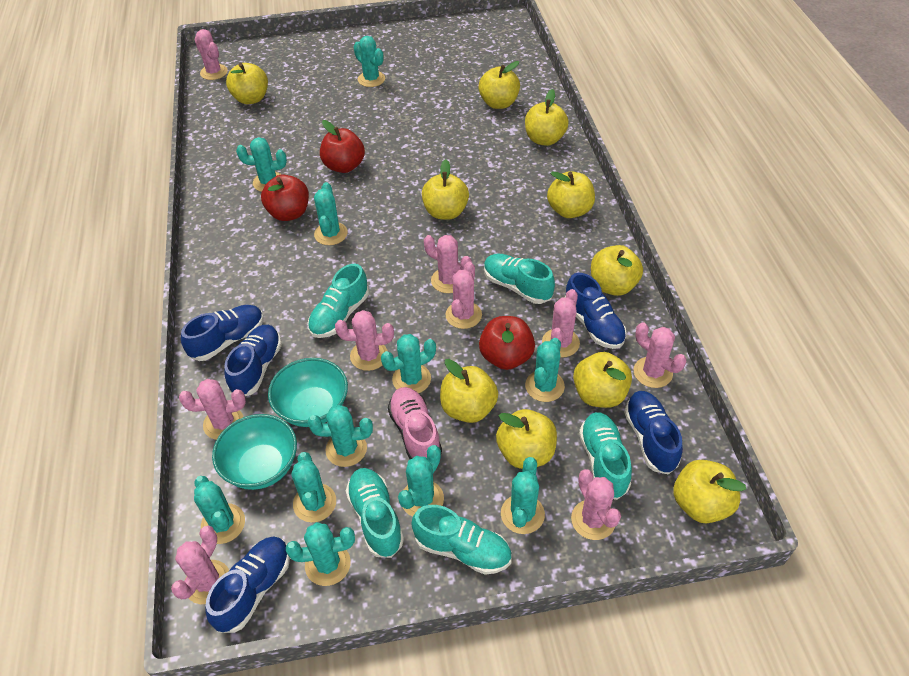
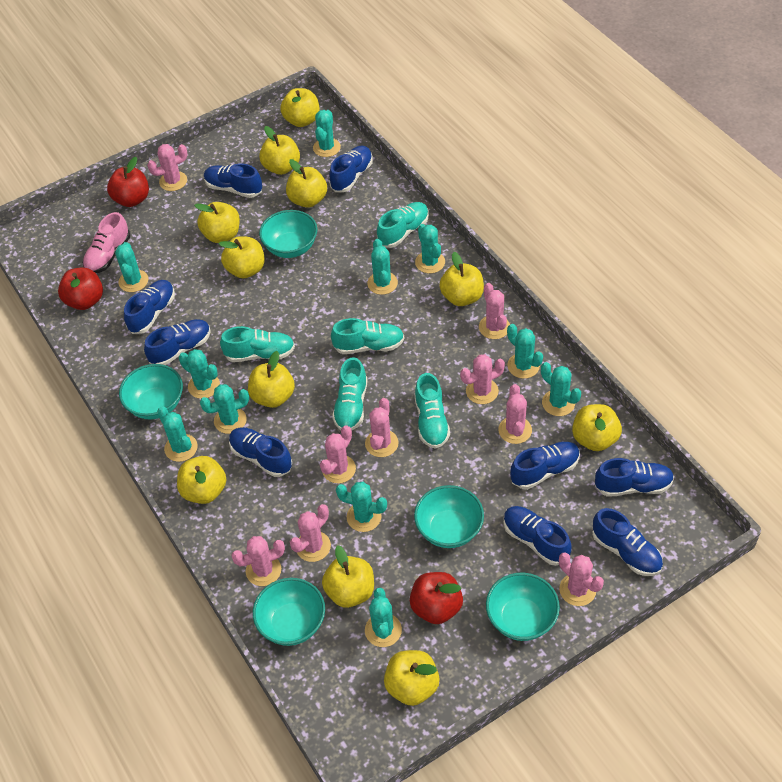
blue shoe: 5 -> 9
turquoise bowl: 2 -> 5
yellow apple: 10 -> 11

